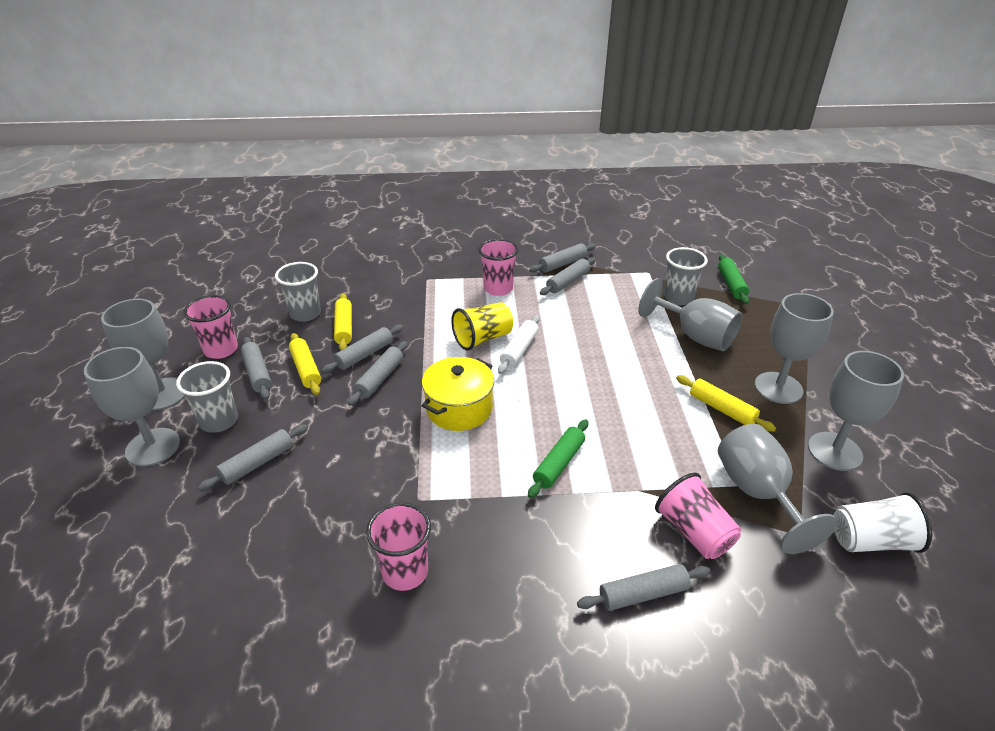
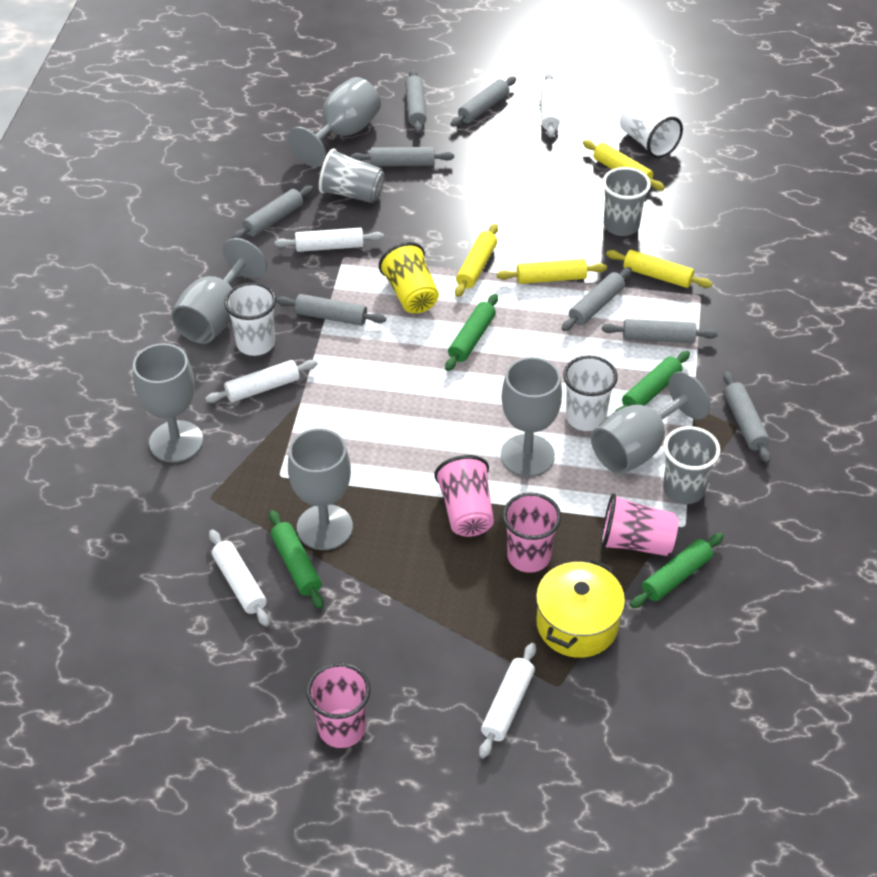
green rolling pin: 2 -> 4
grey rolling pin: 7 -> 8
white cup: 1 -> 3
white rolling pin: 1 -> 5
yellow rolling pin: 3 -> 4

